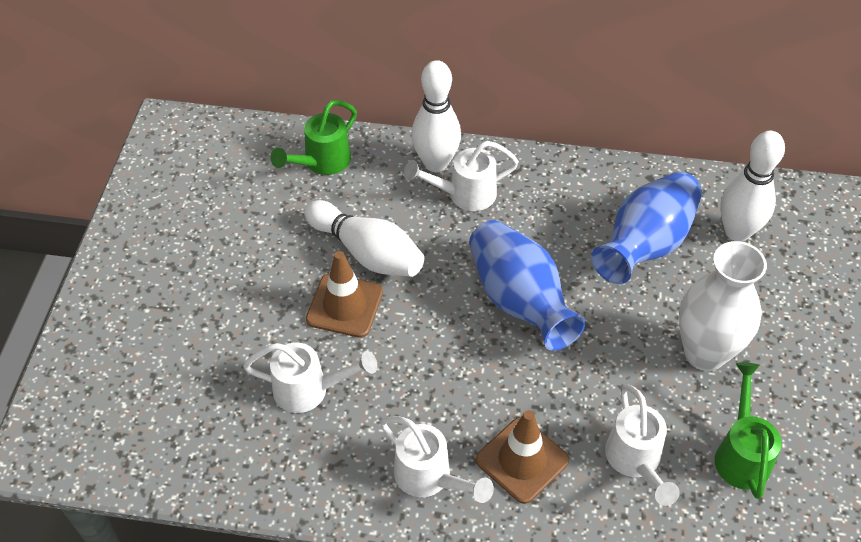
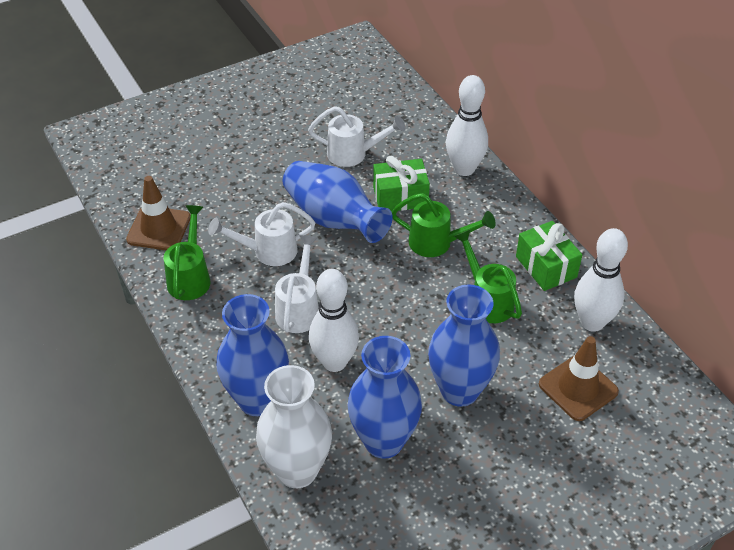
blue vase: 2 -> 4
green gift: 0 -> 2
green watering can: 2 -> 3
white watering can: 4 -> 3

